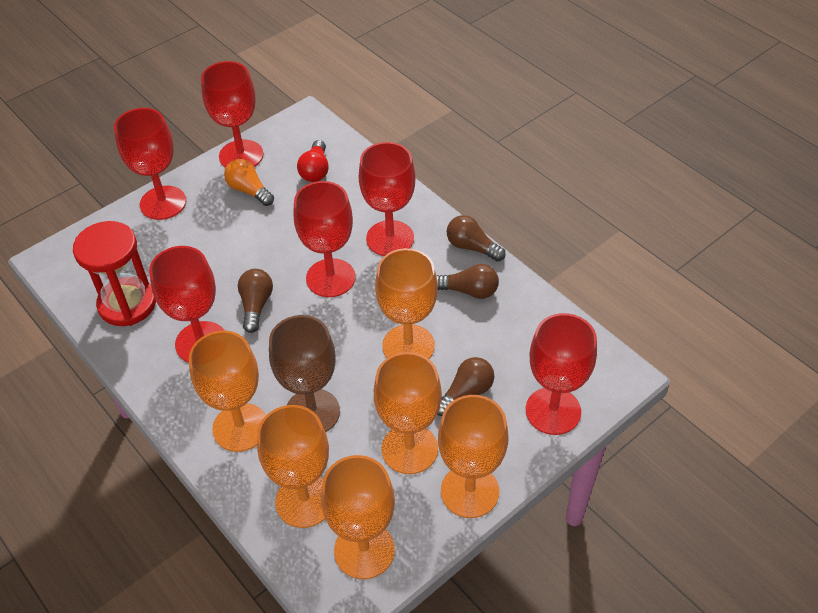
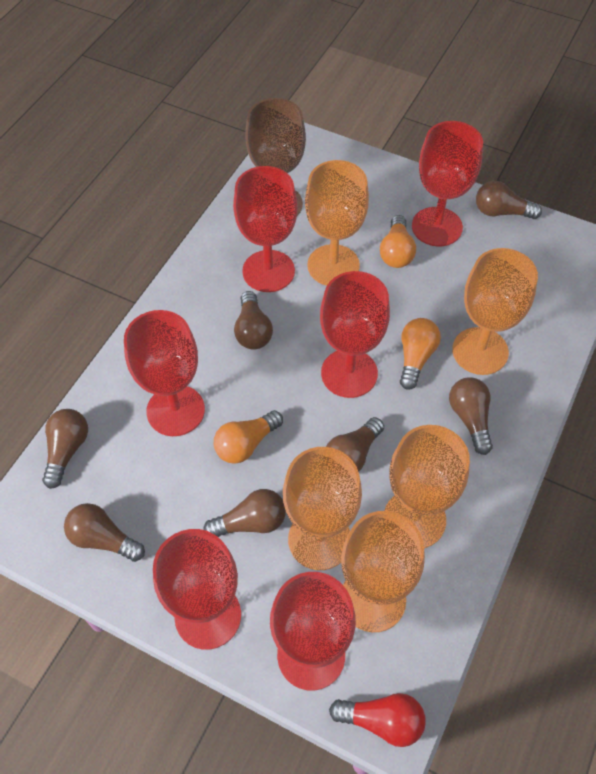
brown light bulb: 4 -> 7
orange goblet: 6 -> 5
orange light bulb: 1 -> 3
red hourglass: 1 -> 0

